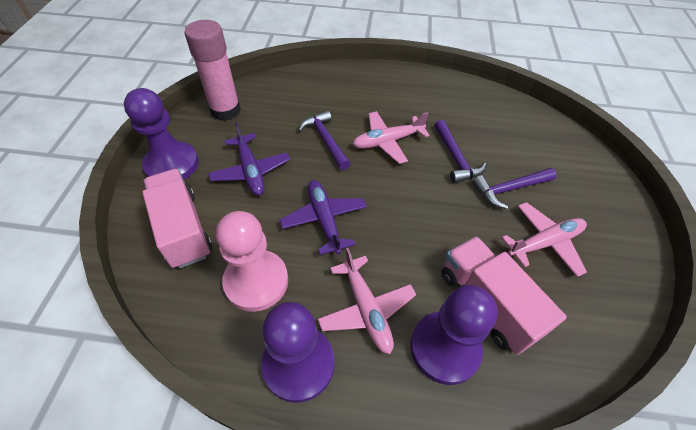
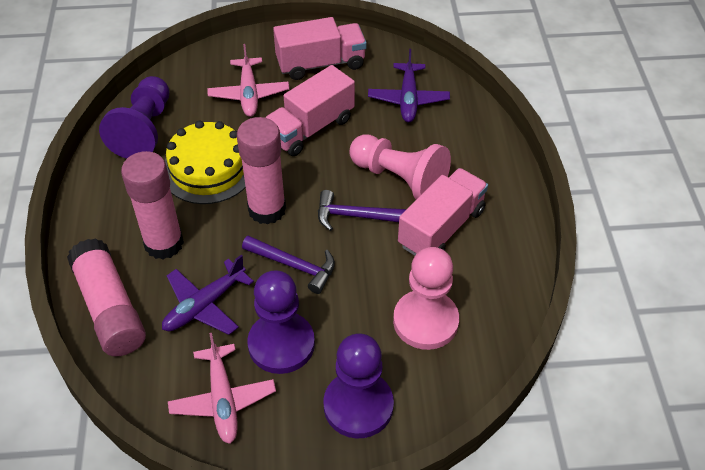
pink glue stick: 1 -> 3
pink pawn: 1 -> 2
pink plane: 3 -> 2
pink truck: 2 -> 3
purple hammer: 3 -> 2
yellow cake: 0 -> 1

